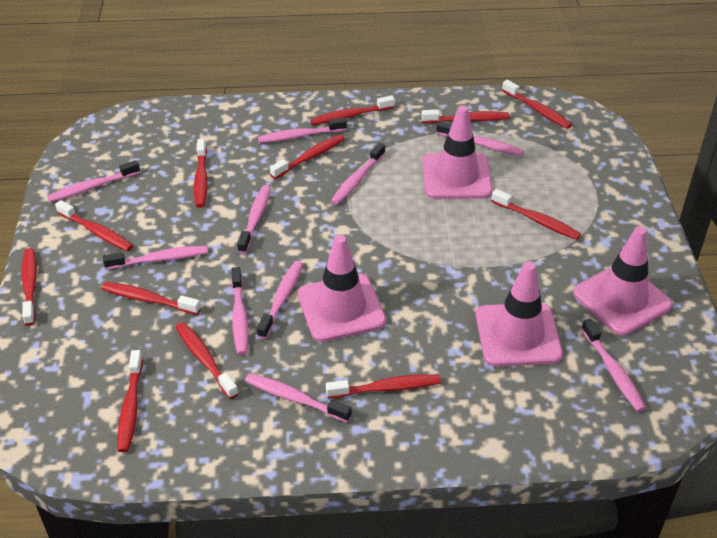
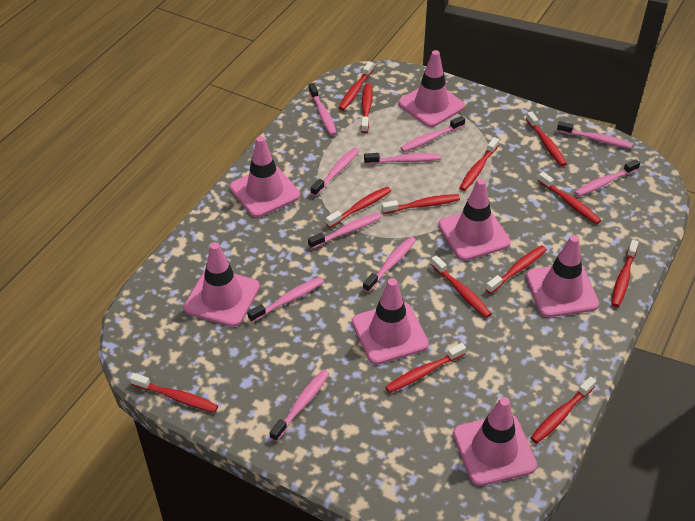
pink traffic cone: 4 -> 7
red toothbrush: 12 -> 13

